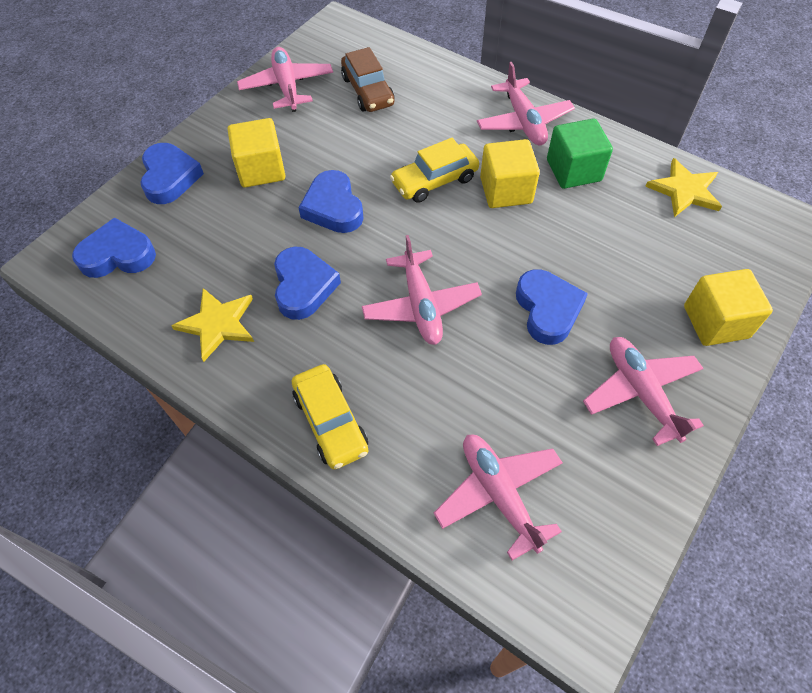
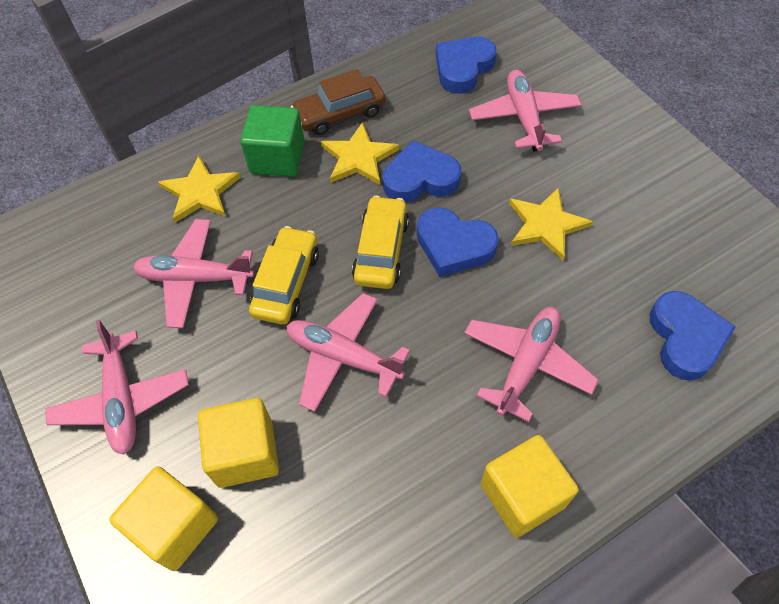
blue heart: 5 -> 4
yellow star: 2 -> 3

